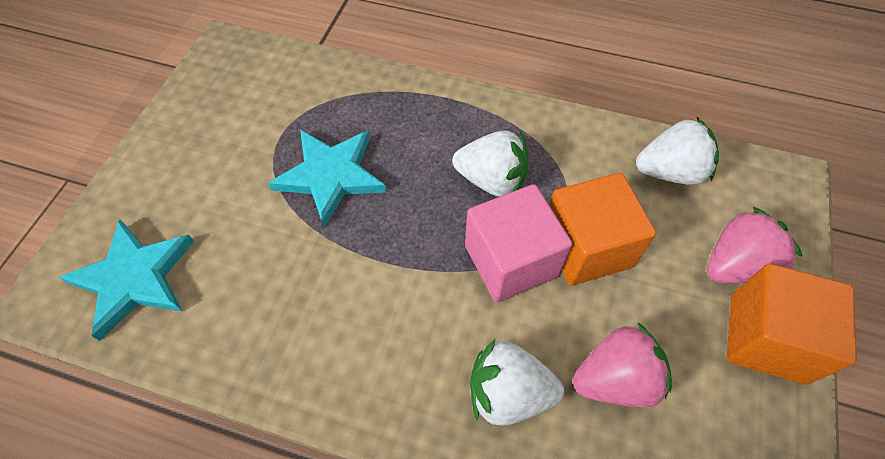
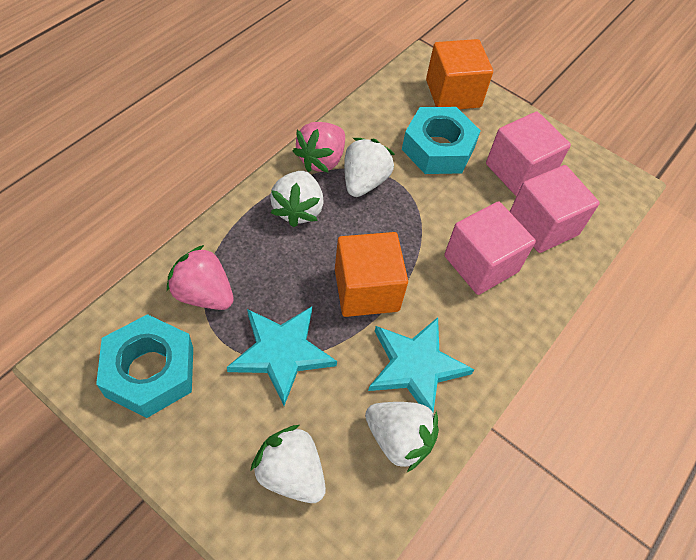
pink cube: 1 -> 3
turquoise nut: 0 -> 2
white strawberry: 3 -> 4

